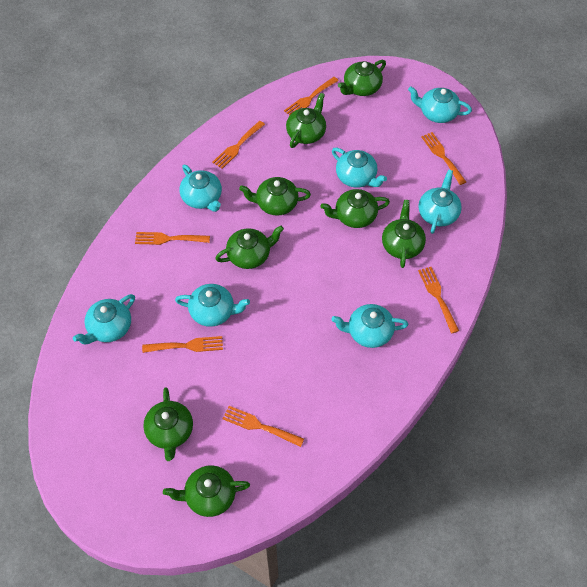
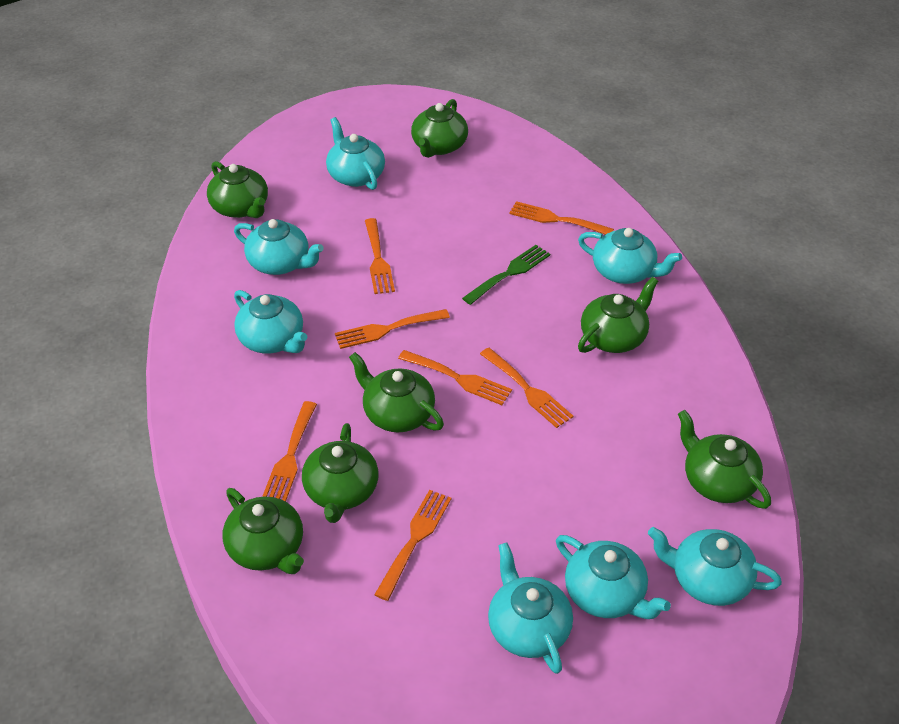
green fork: 0 -> 1
green teapot: 8 -> 7

